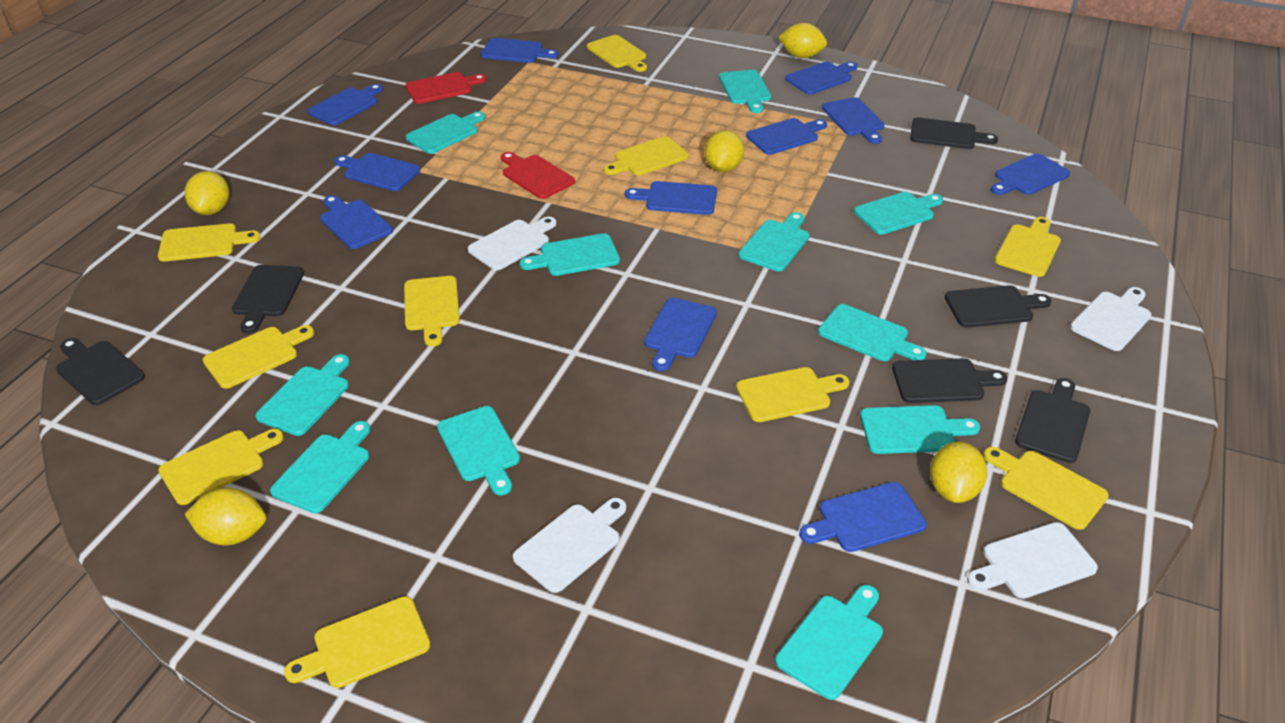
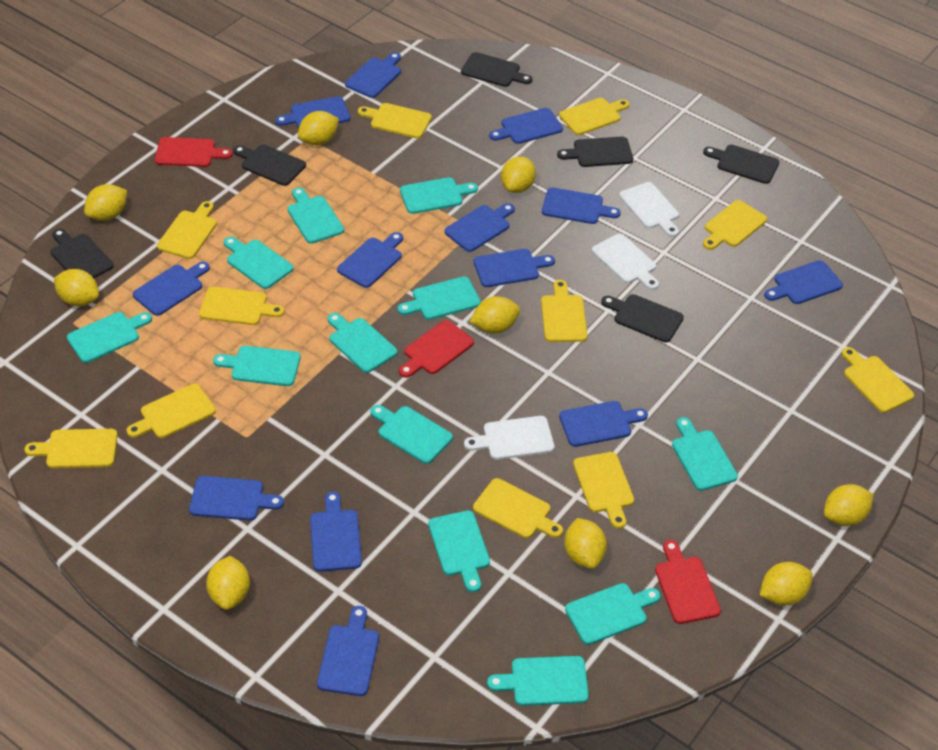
blue cutting board: 11 -> 13
red cutting board: 2 -> 3
turquoise cutting board: 11 -> 12
white cutting board: 4 -> 3
yellow cutting board: 10 -> 11
yellow lemon: 5 -> 9

